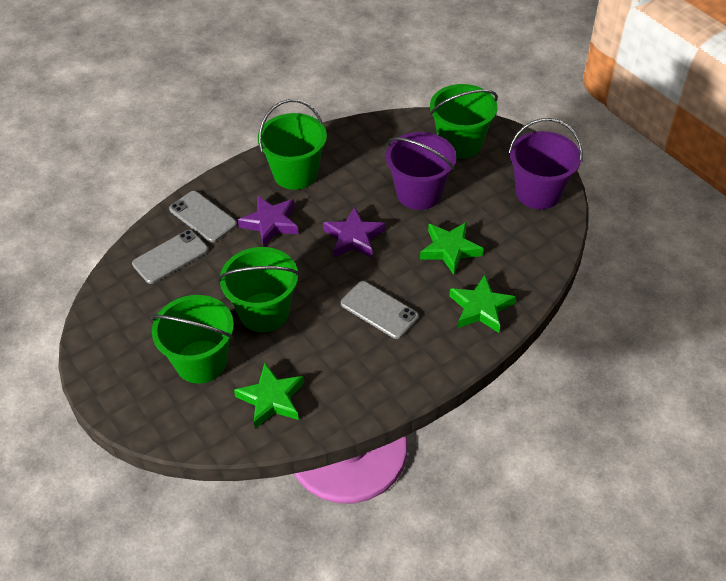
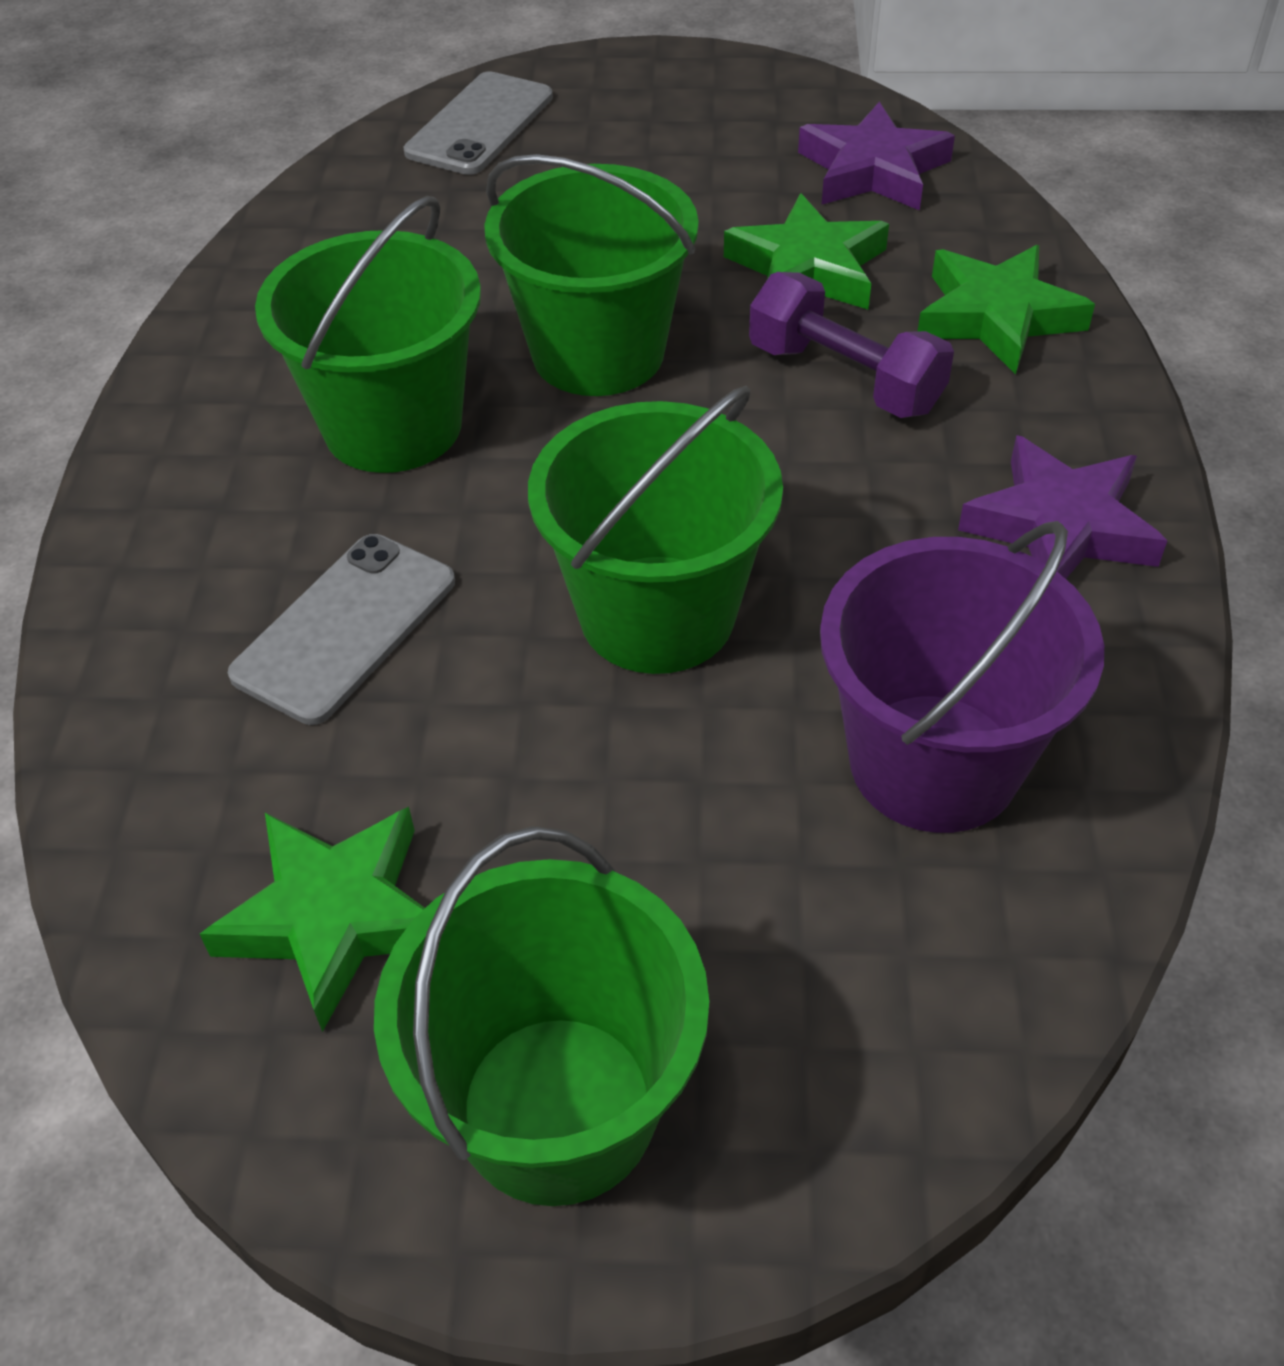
grey phone: 3 -> 2
purple bucket: 2 -> 1
purple dumbbell: 0 -> 1

